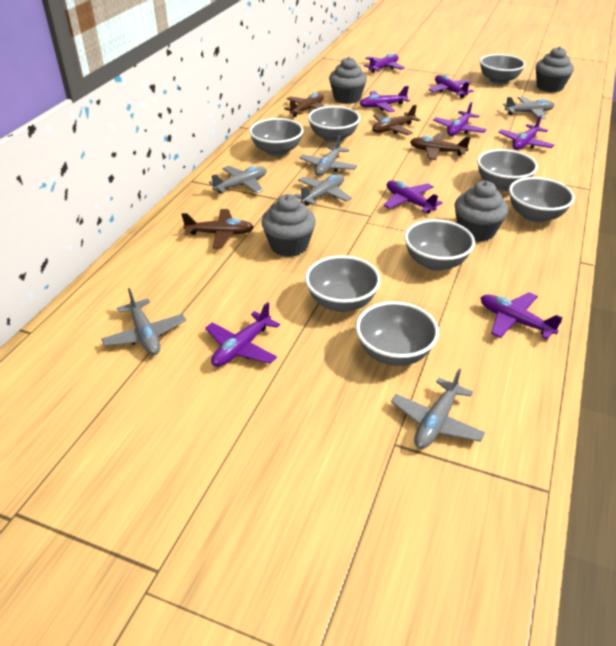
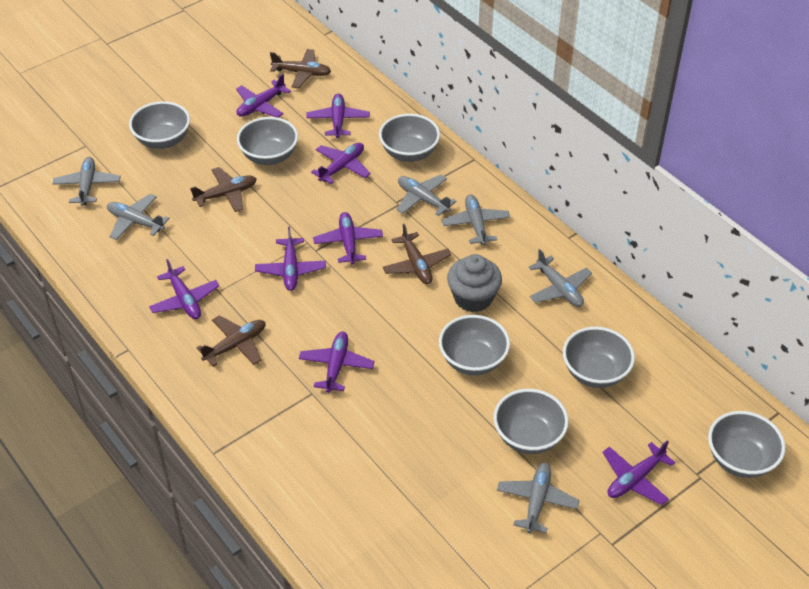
grey bowl: 8 -> 7
grey cupcake: 4 -> 1

